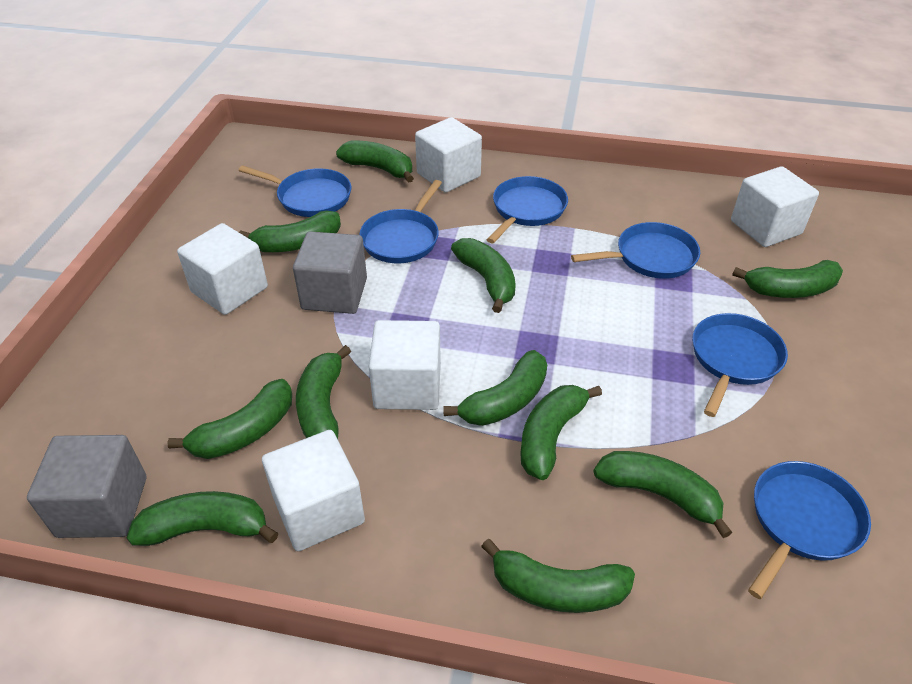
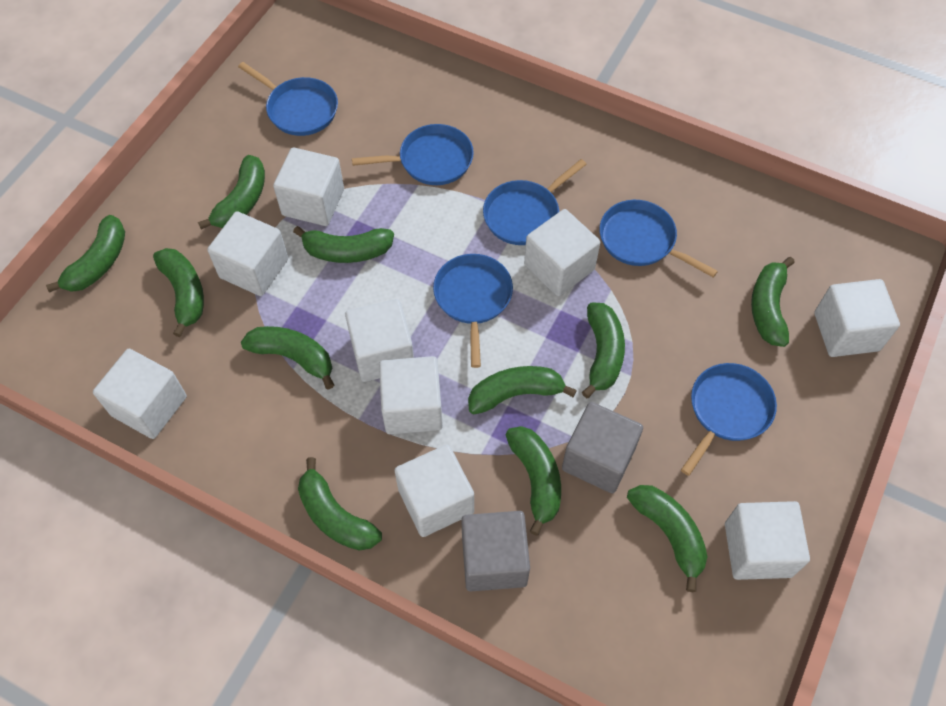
white cube: 5 -> 9

